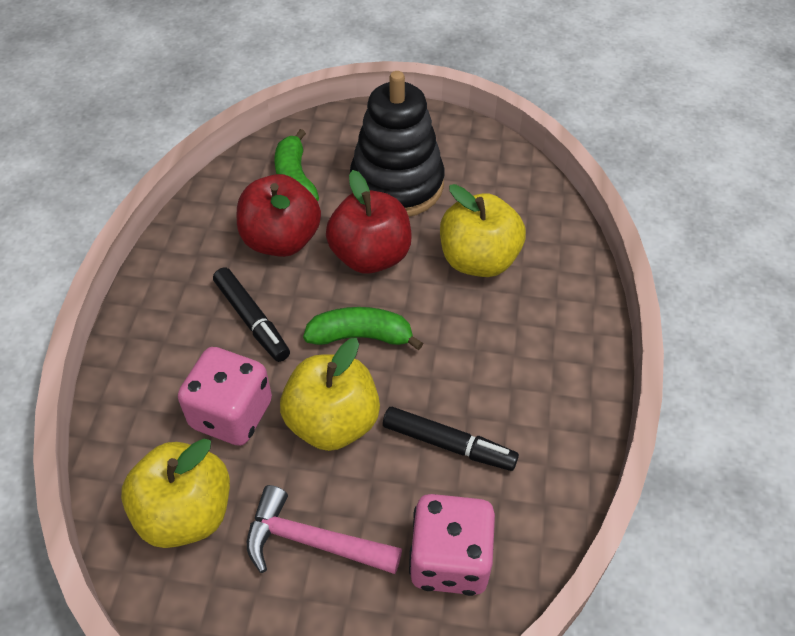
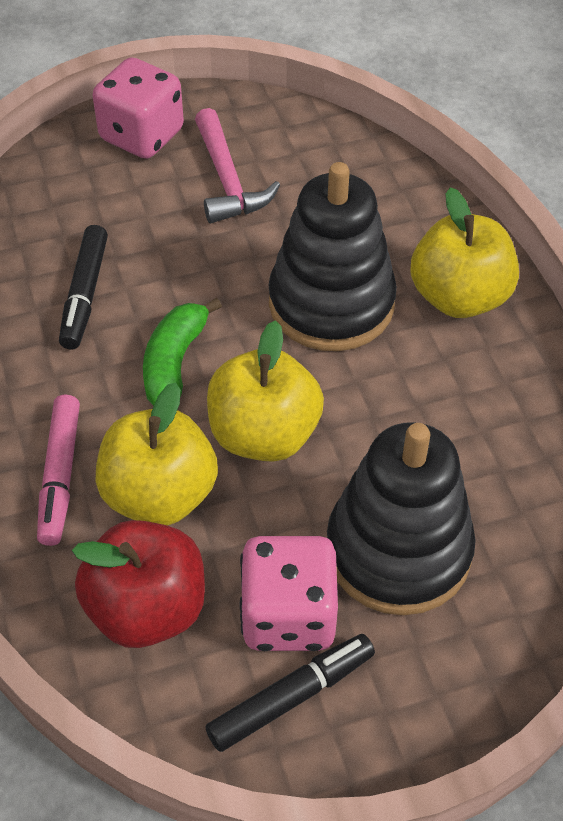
black stacking toy: 1 -> 2
green banana: 2 -> 1
pink marker: 0 -> 1
red apple: 2 -> 1

